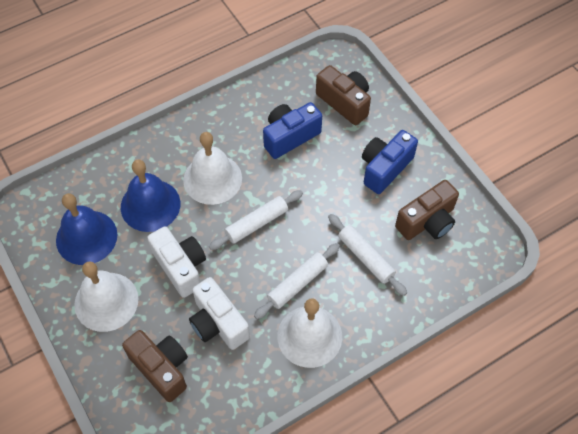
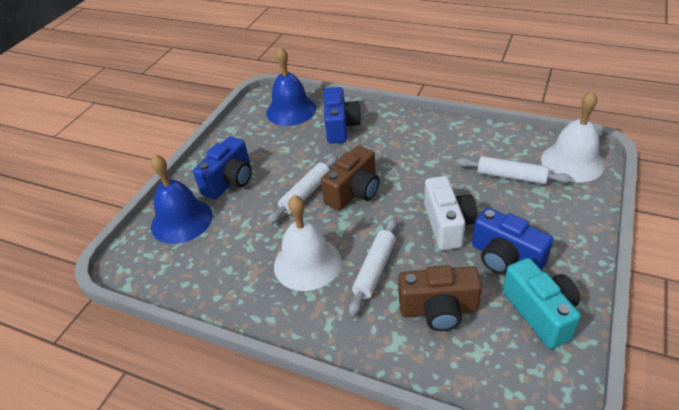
blue camera: 2 -> 3
brown camera: 3 -> 2
turquoise camera: 0 -> 1
white bell: 3 -> 2
white camera: 2 -> 1

